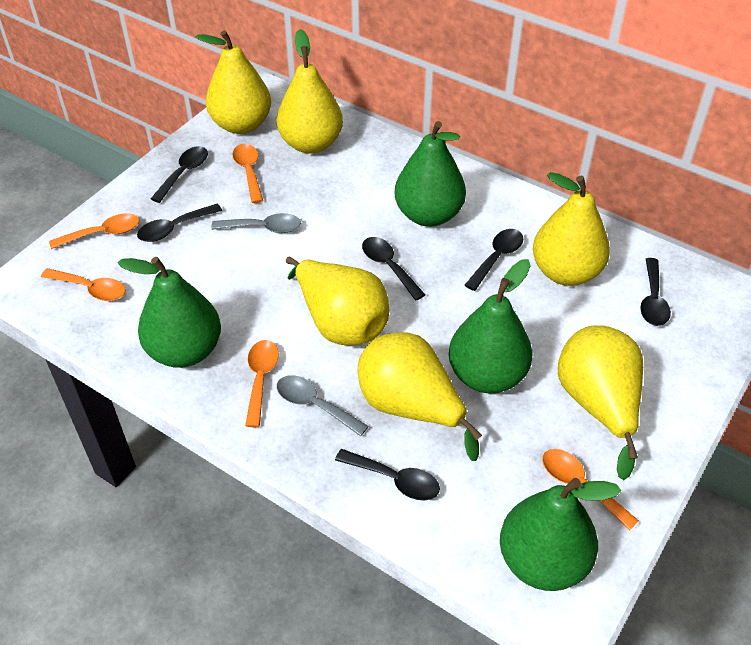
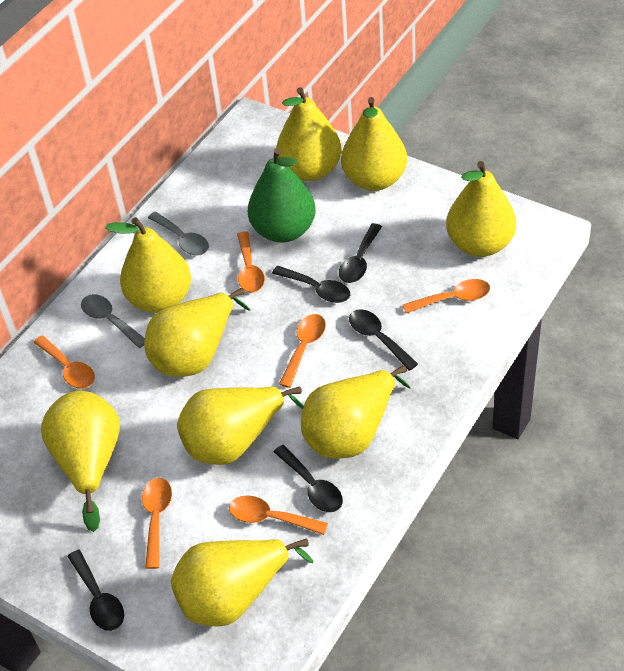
black spoon: 6 -> 5
green pear: 4 -> 1
orange spoon: 5 -> 6
yellow pear: 6 -> 9

